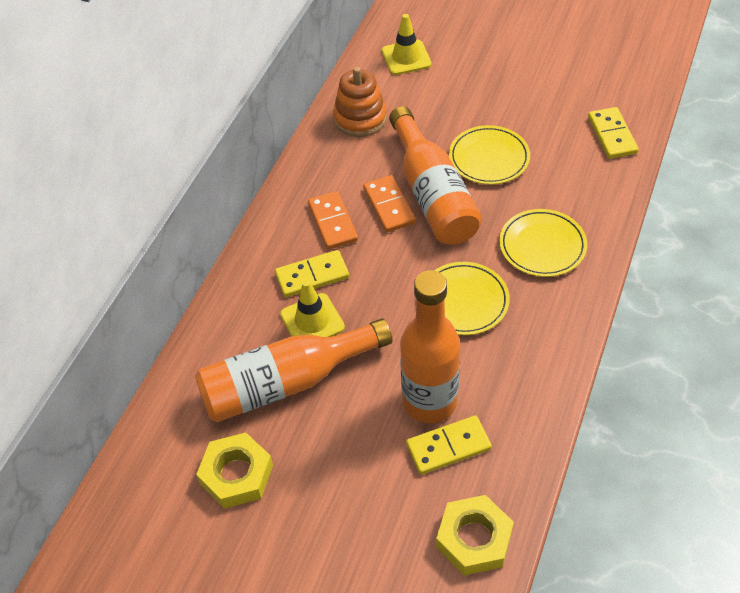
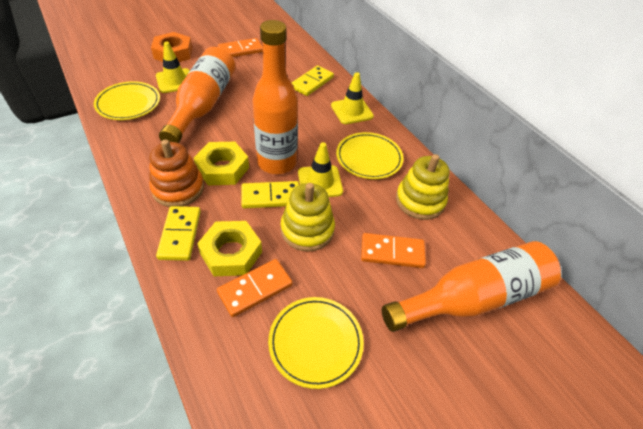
orange domino: 2 -> 3
orange nut: 0 -> 1
yellow stacking toy: 0 -> 2
yellow traffic cone: 2 -> 3

